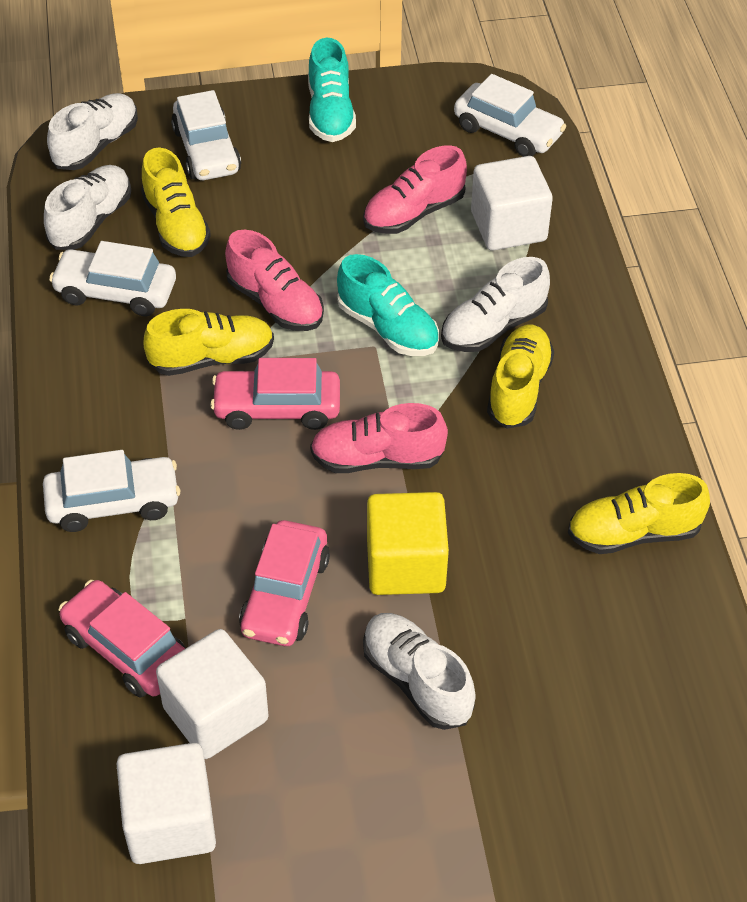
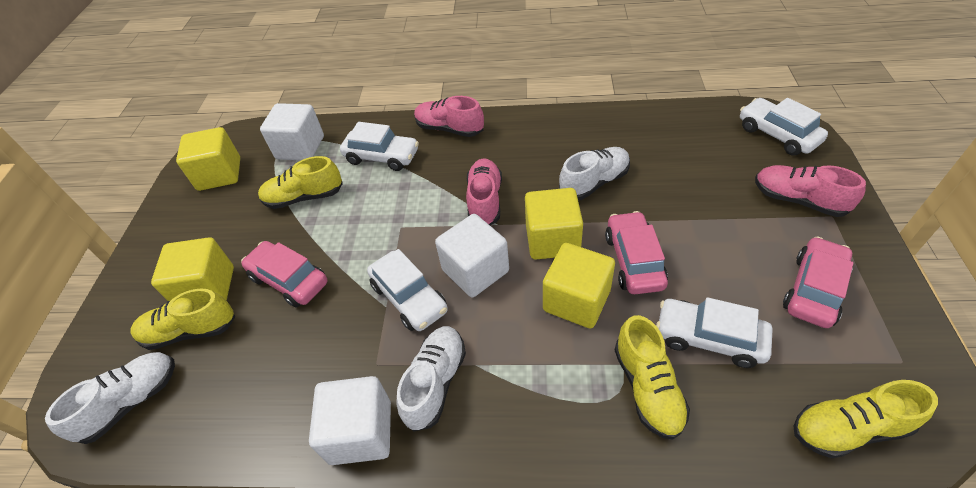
turquoise shoe: 2 -> 0
white shoe: 4 -> 3
yellow cube: 1 -> 4

